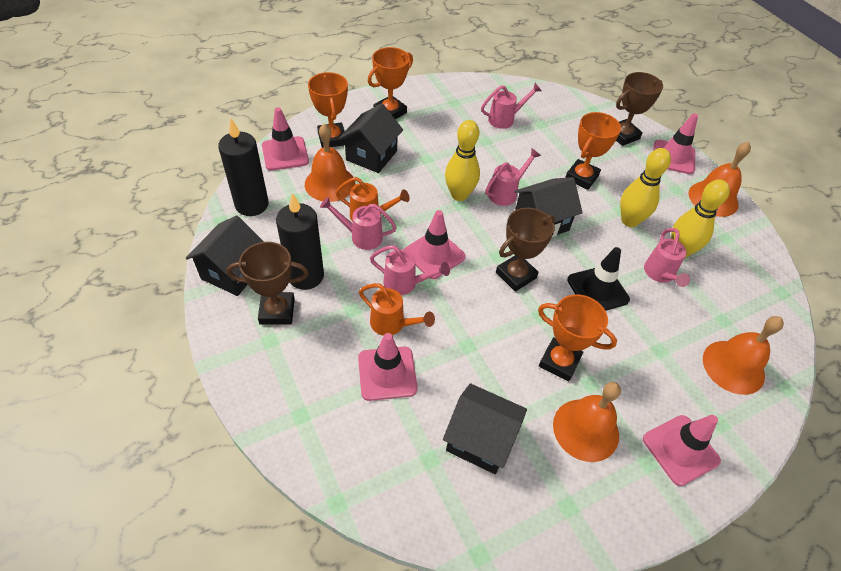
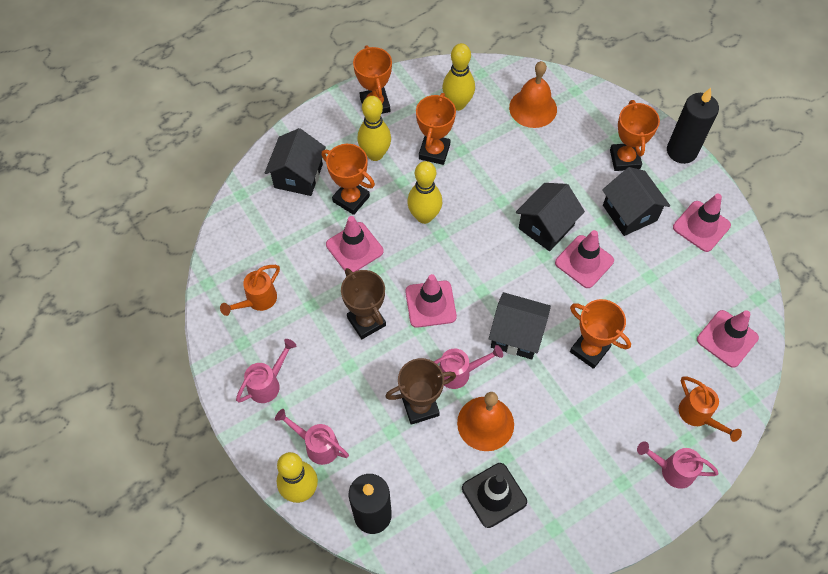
brown trophy: 3 -> 2
orange bell: 4 -> 2
orange trophy: 4 -> 5
pink watering can: 5 -> 4
yellow bowling pin: 3 -> 4

